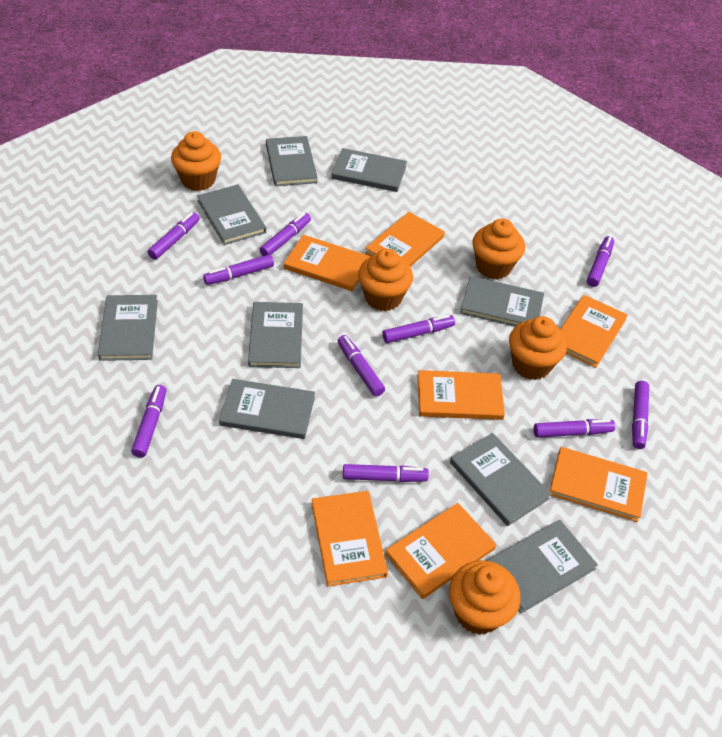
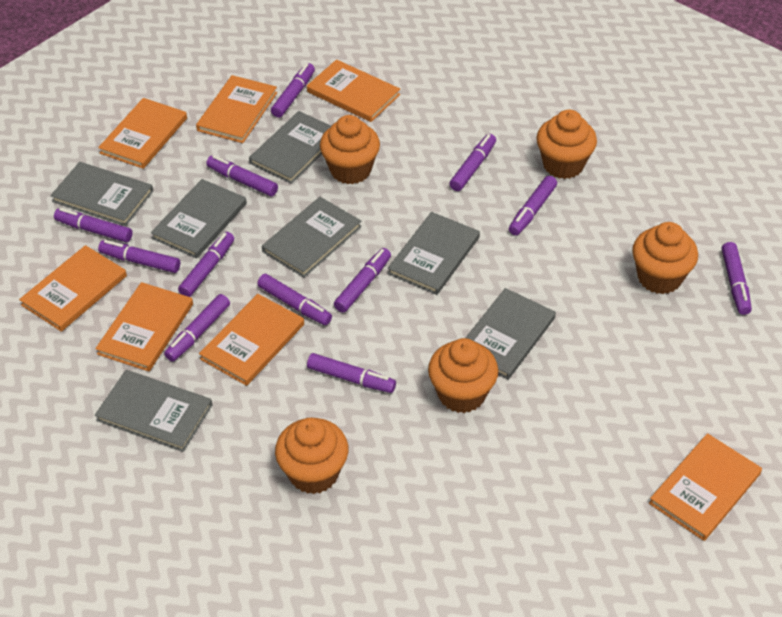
grey book: 9 -> 7
purple marker: 10 -> 12

